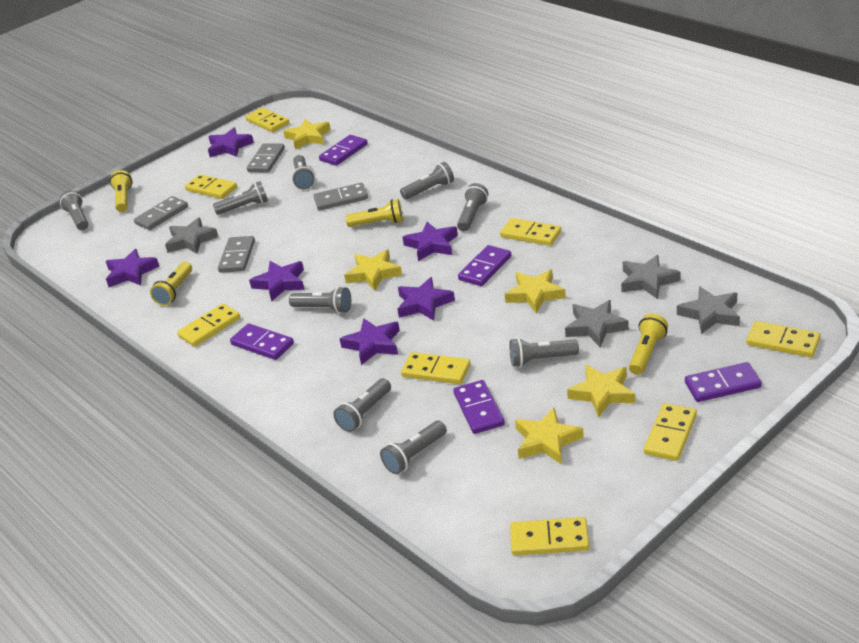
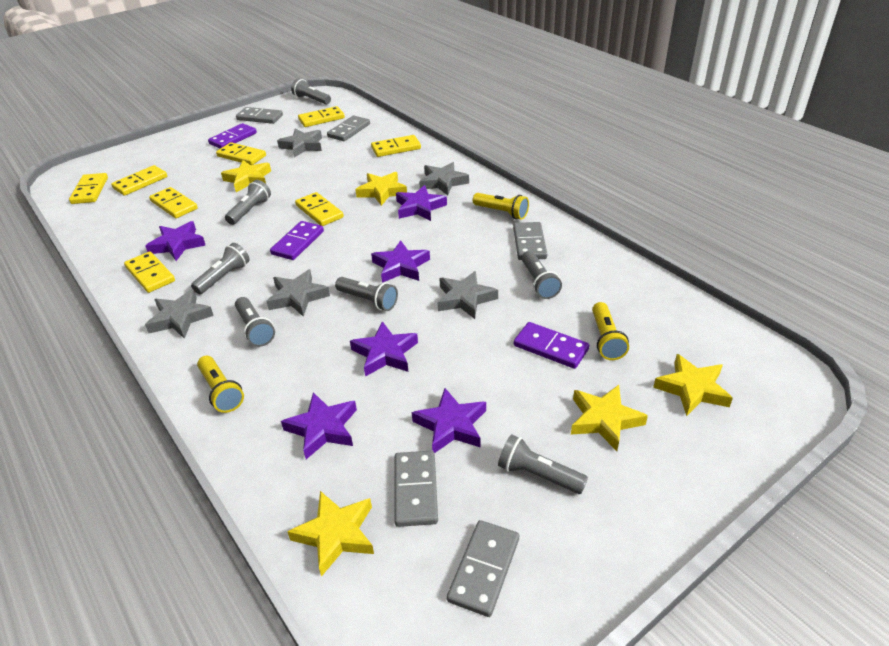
grey domino: 4 -> 5
grey flashlight: 9 -> 7
grey star: 4 -> 5
purple domino: 5 -> 3
yellow flashlight: 4 -> 3

